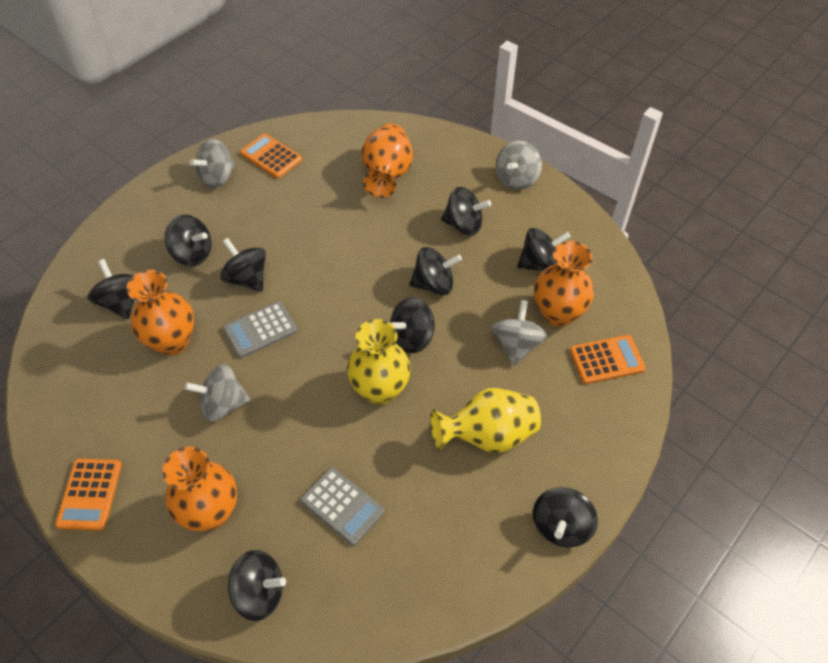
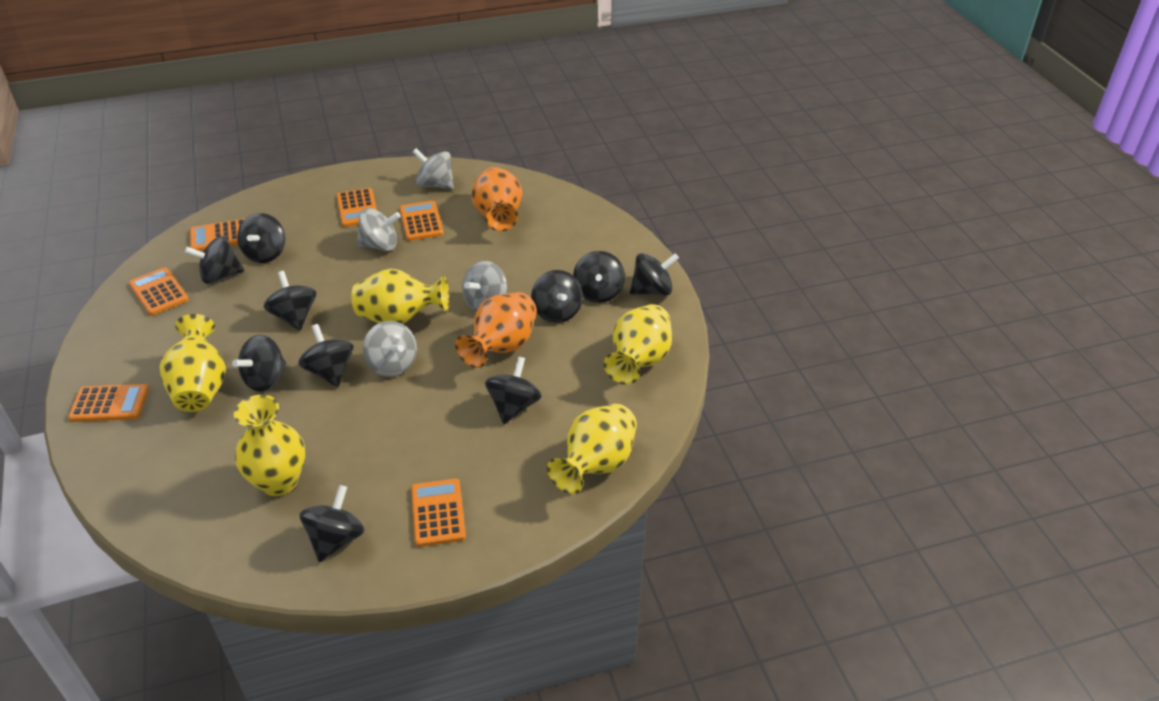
black spinning top: 9 -> 10
grey calculator: 2 -> 0
orange calculator: 3 -> 6
orange vase: 4 -> 2
yellow vase: 2 -> 5

